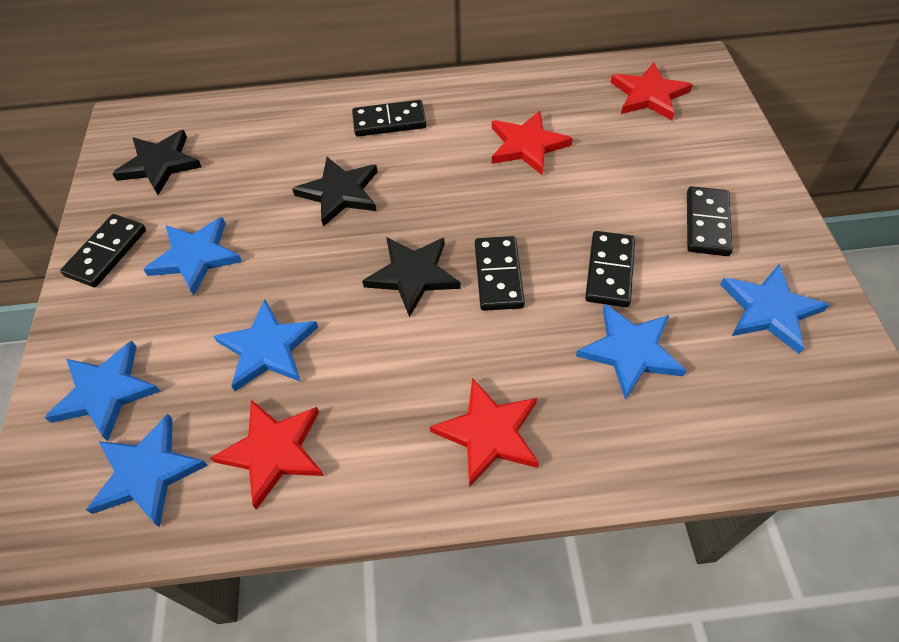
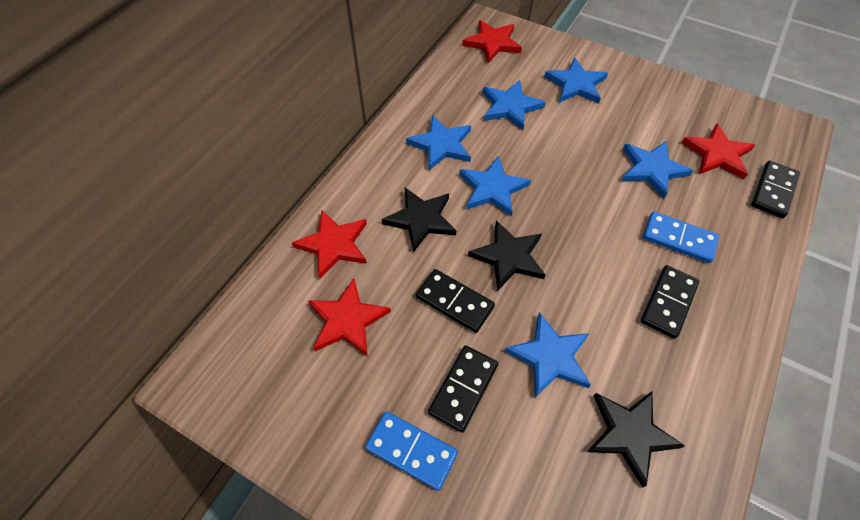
black domino: 5 -> 4
blue domino: 0 -> 2

